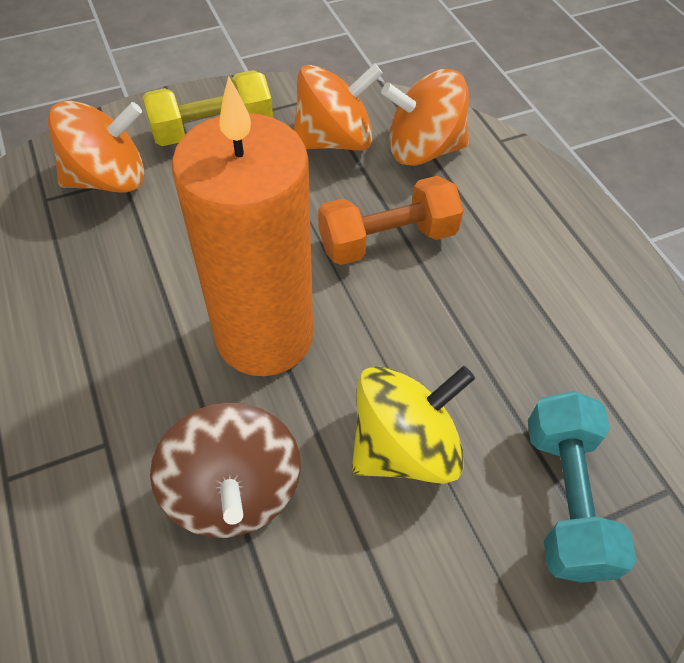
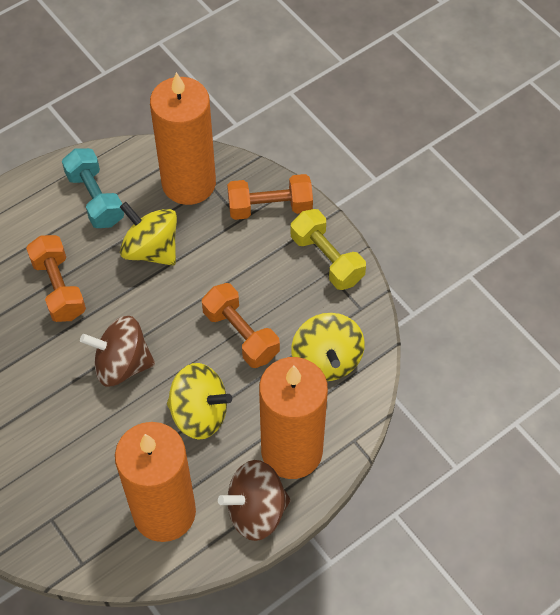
brown spinning top: 1 -> 2
orange candle: 1 -> 3
orange dumbbell: 1 -> 3
orange spinning top: 3 -> 0
yellow spinning top: 1 -> 3

